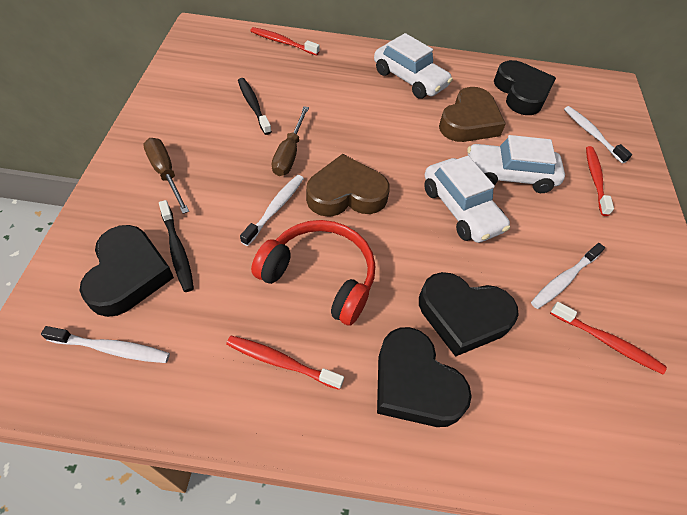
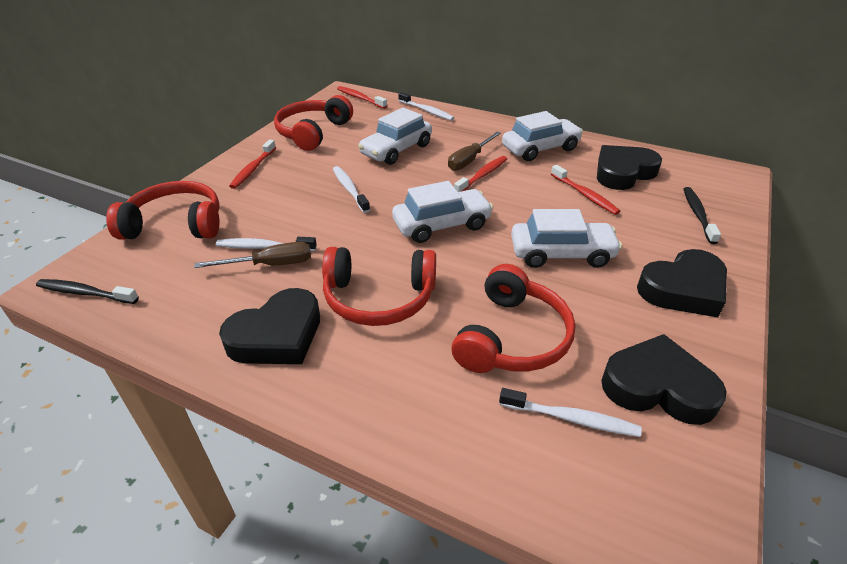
brown heart: 2 -> 0
red headphones: 1 -> 4
white car: 3 -> 4

